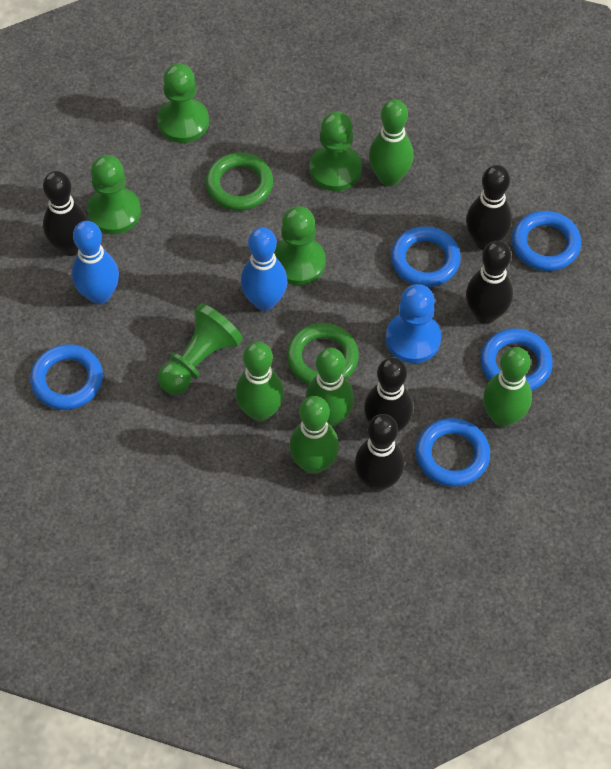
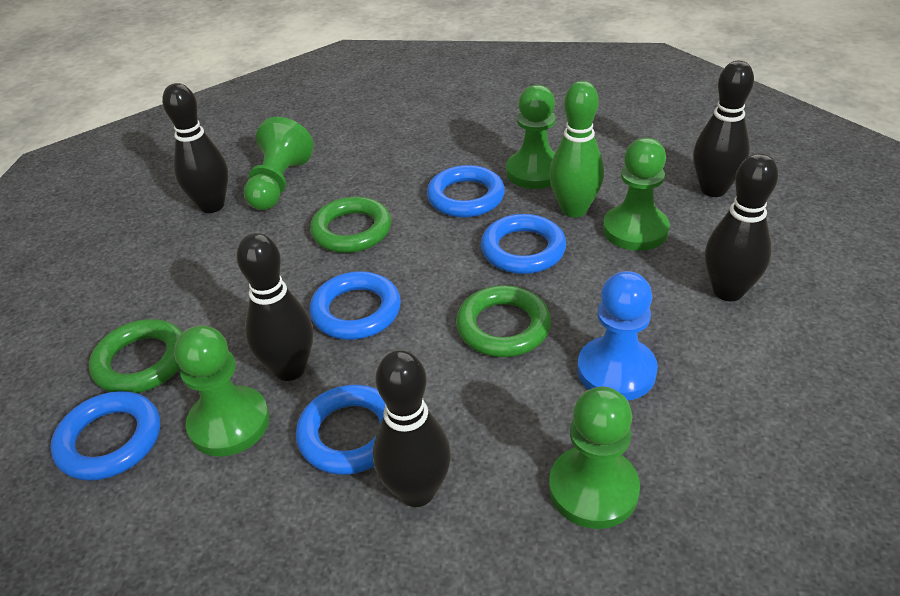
blue bowling pin: 2 -> 0
green bowling pin: 5 -> 1
green ring: 2 -> 3

